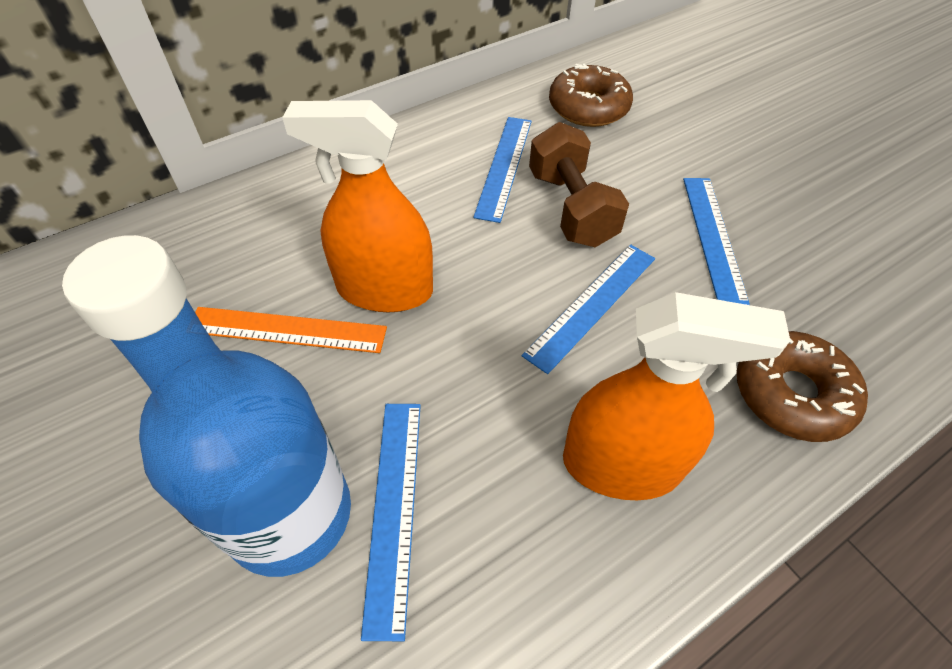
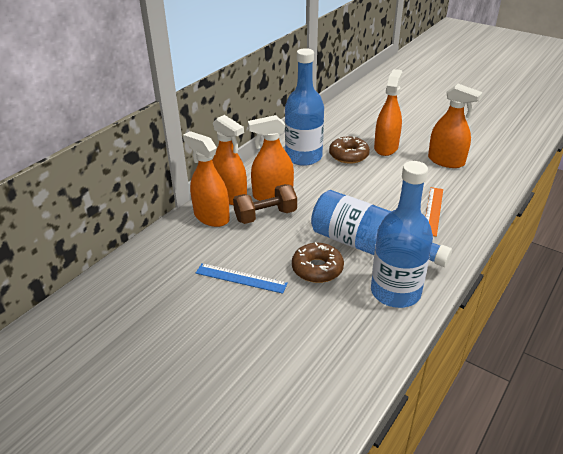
blue bottle: 1 -> 3
blue ruler: 4 -> 1
orange spray bottle: 2 -> 5

